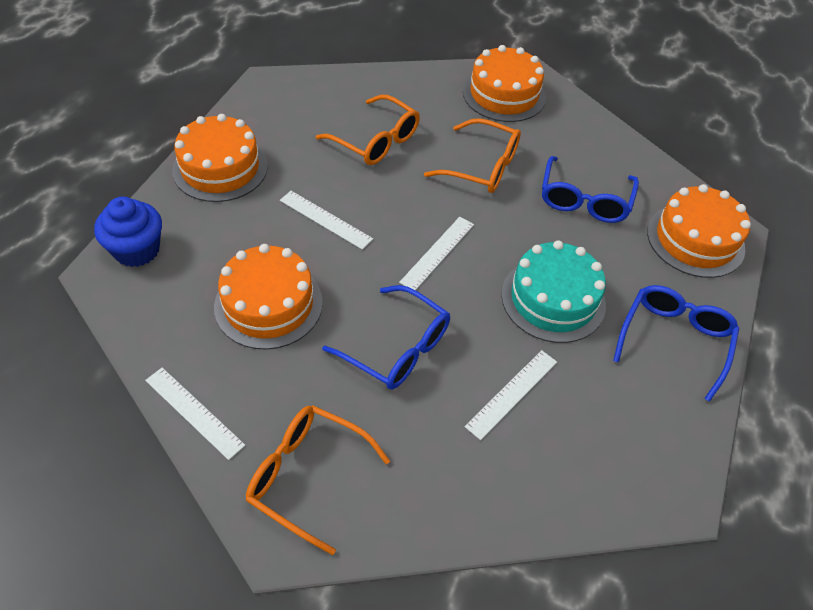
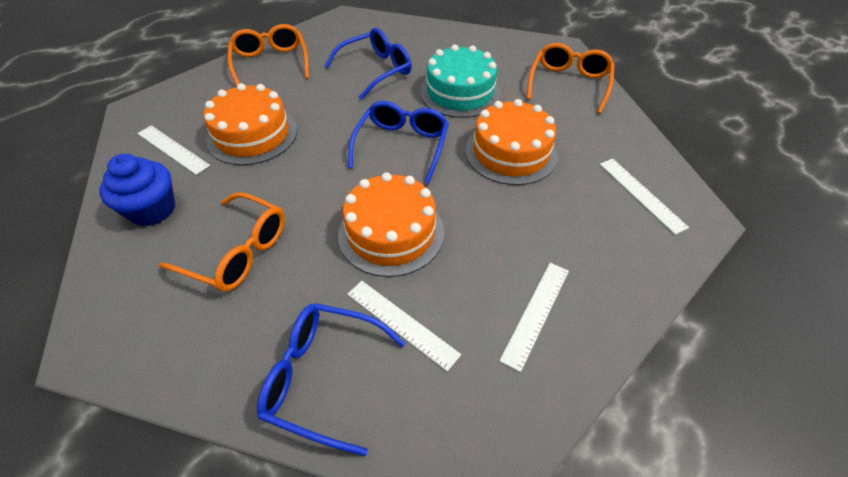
orange cake: 4 -> 3

